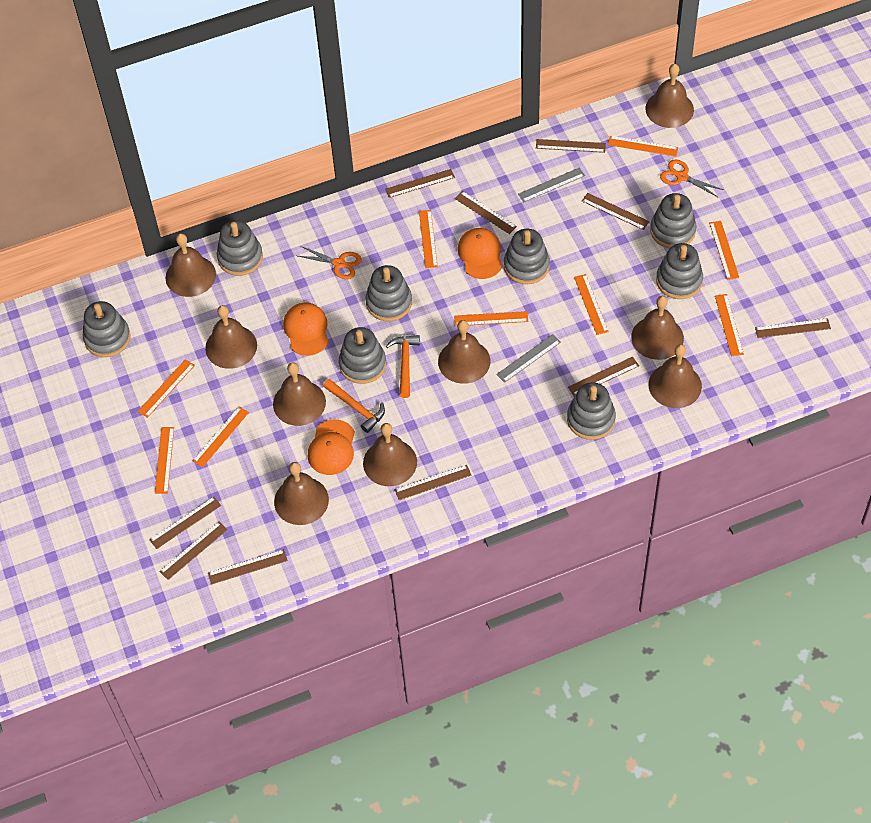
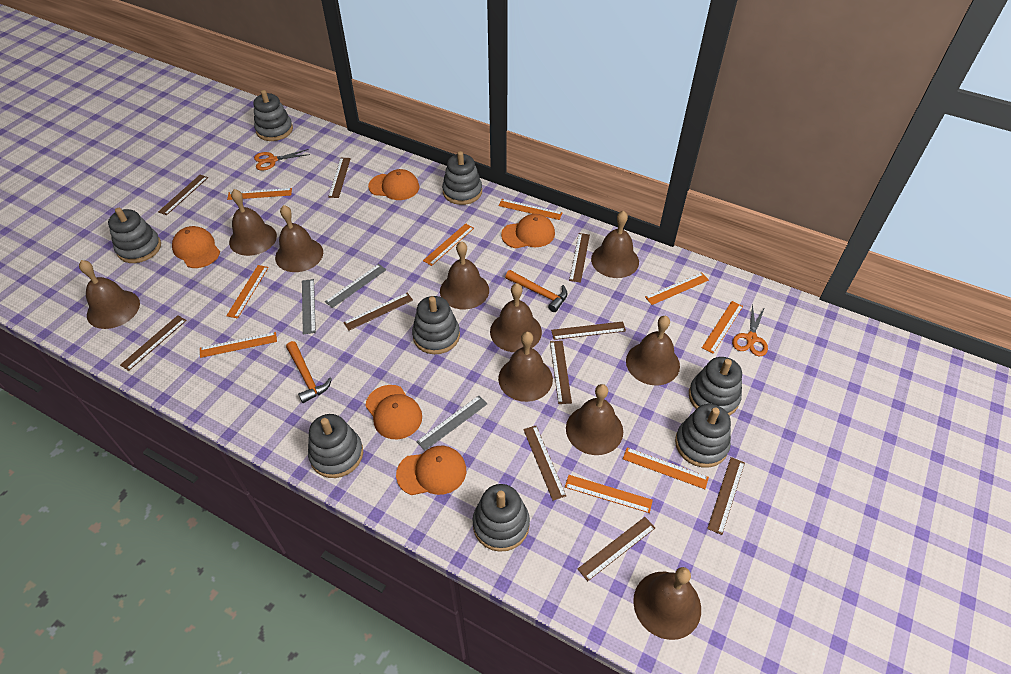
brown bell: 9 -> 10
grey ruler: 2 -> 3
orange cap: 3 -> 5

